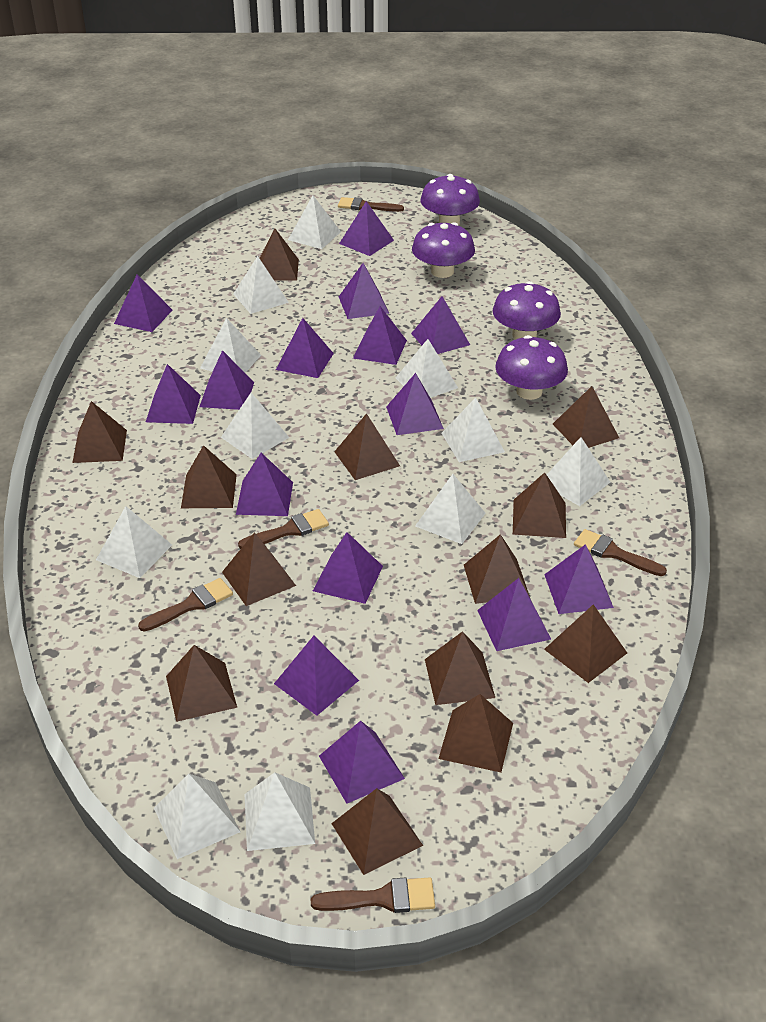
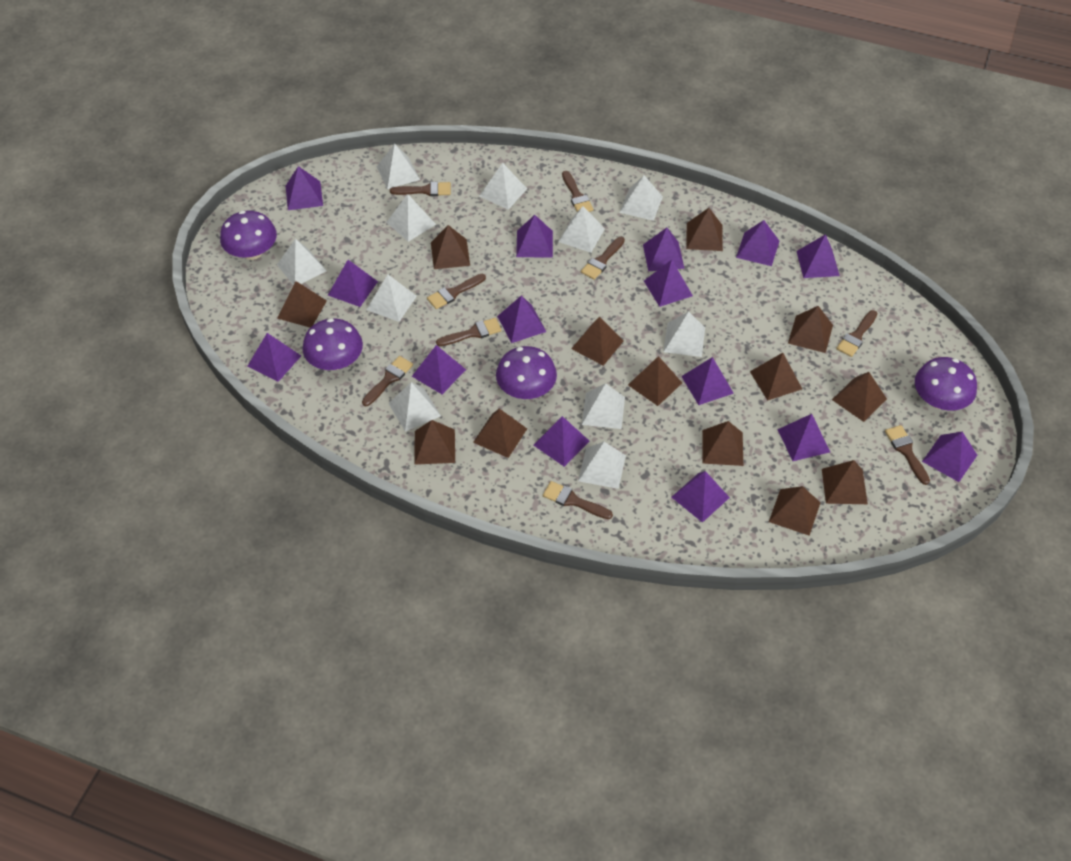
brown brush: 5 -> 9

